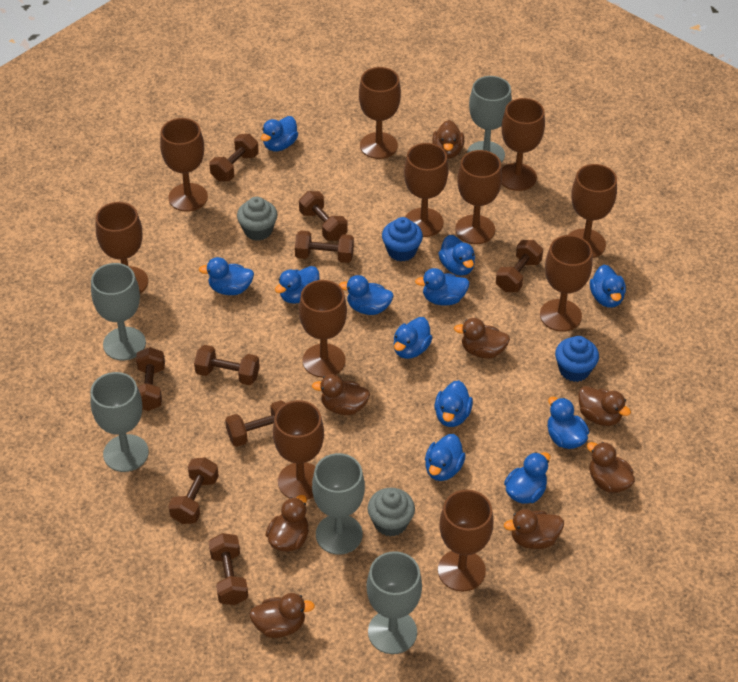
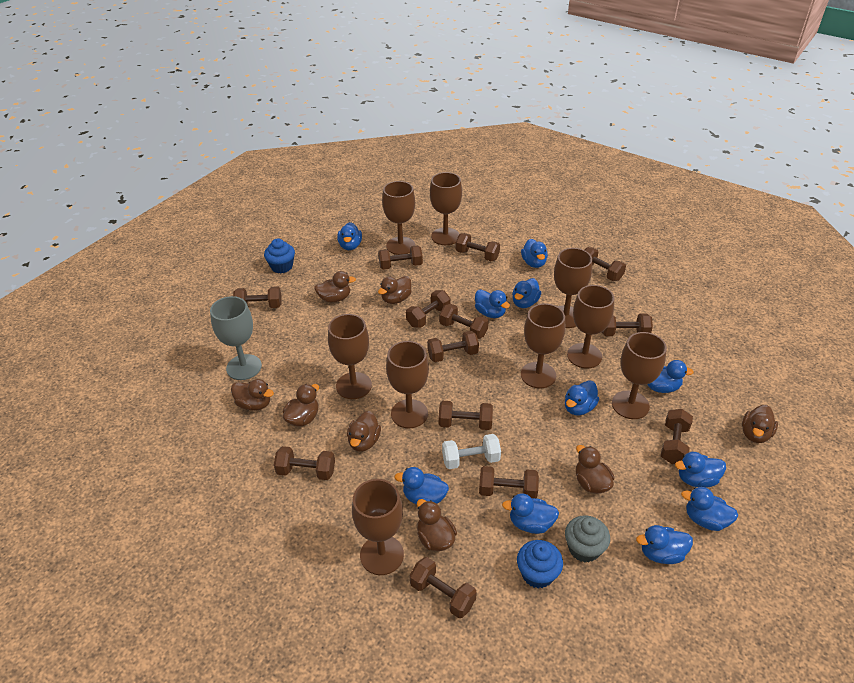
blue duck: 12 -> 11
brown dumbbell: 9 -> 13
brown goblet: 11 -> 9
grey cupcake: 2 -> 1
grey goblet: 5 -> 1
white dumbbell: 0 -> 1

